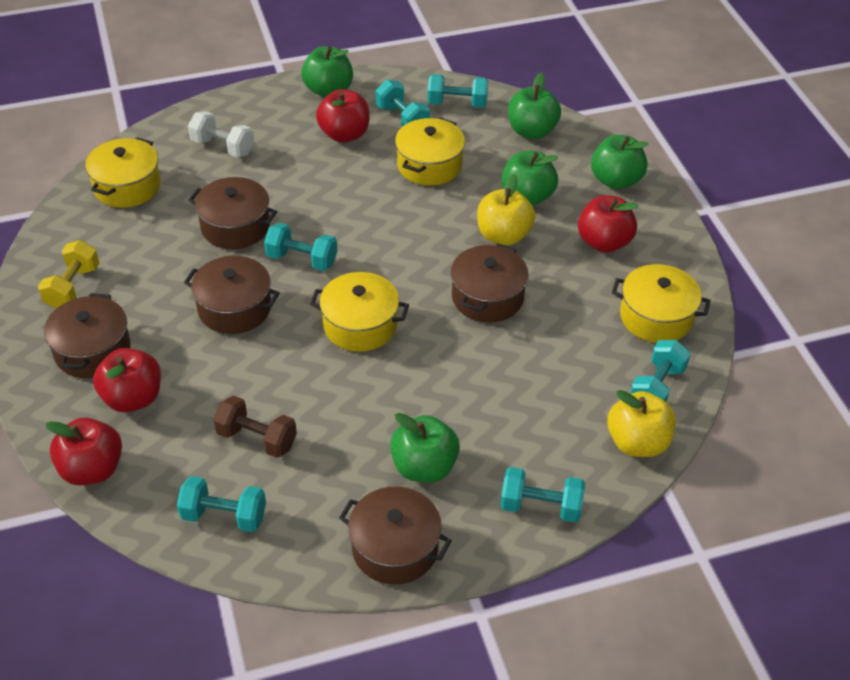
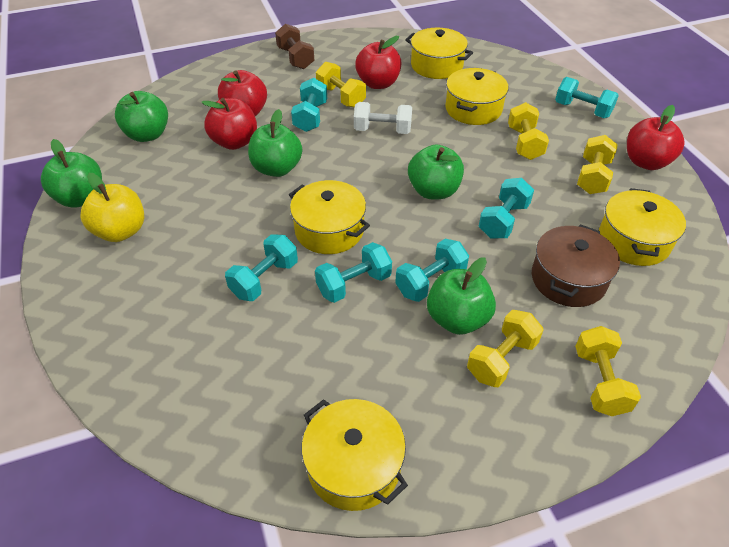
brown pot: 5 -> 1
yellow apple: 2 -> 1
yellow dumbbell: 1 -> 5
yellow pot: 4 -> 5

